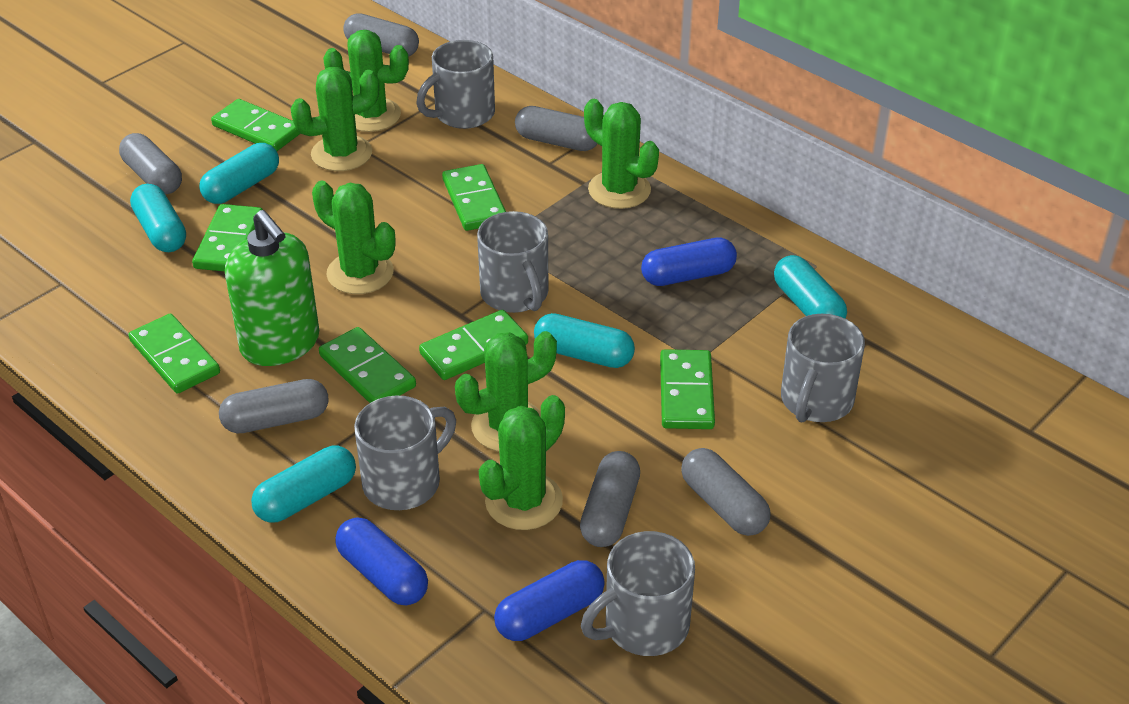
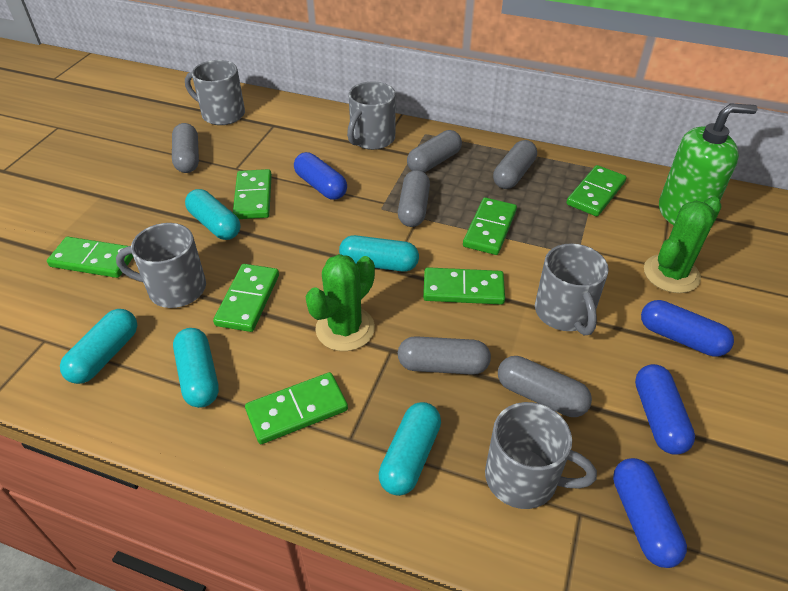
blue capsule: 3 -> 4
green cactus: 6 -> 2

